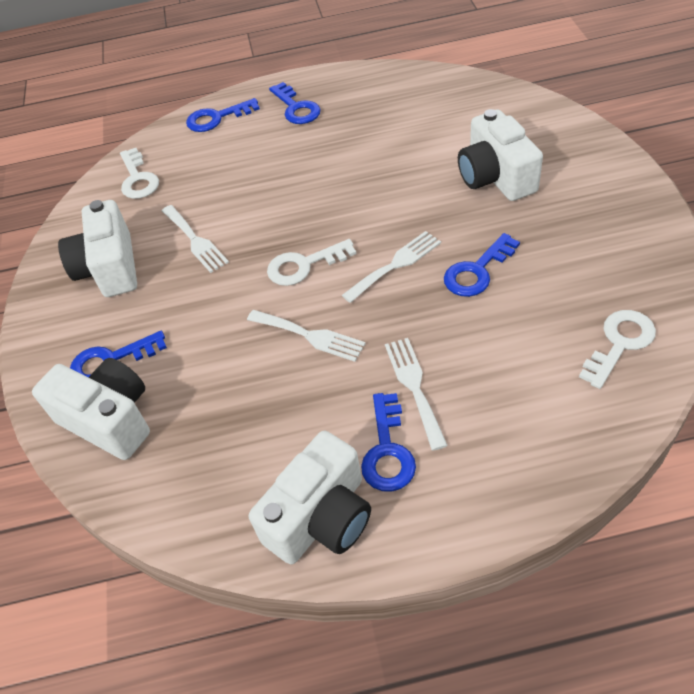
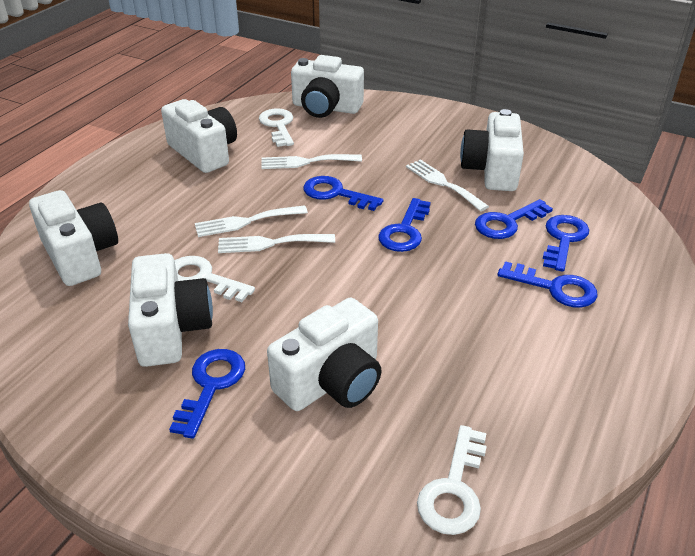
blue key: 5 -> 6
white camera: 4 -> 6

